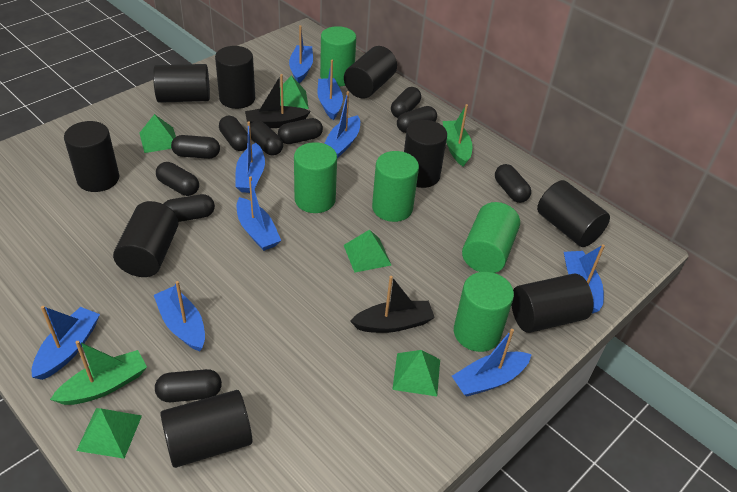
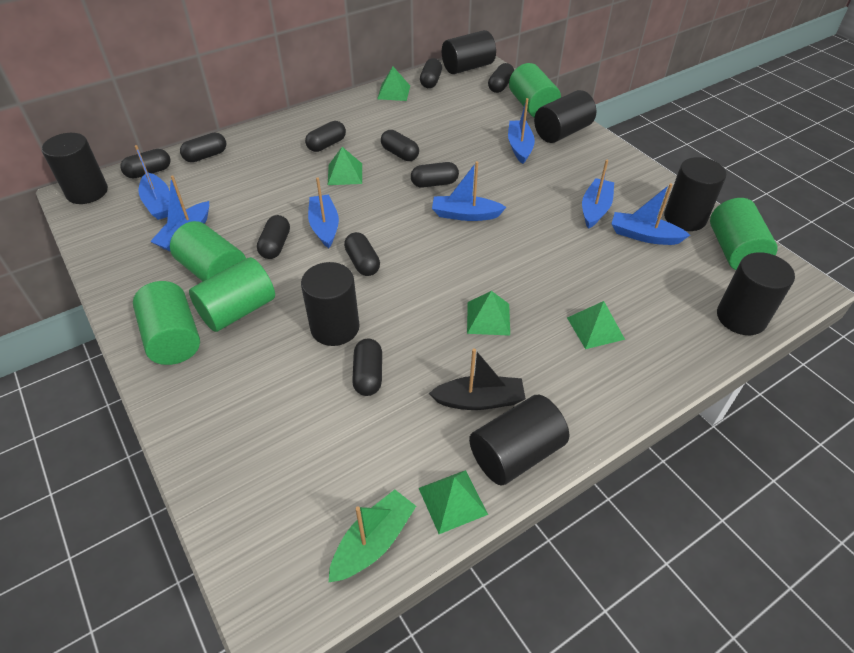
black boat: 2 -> 1
black cylinder: 9 -> 7
blue boat: 9 -> 7
green boat: 2 -> 1

